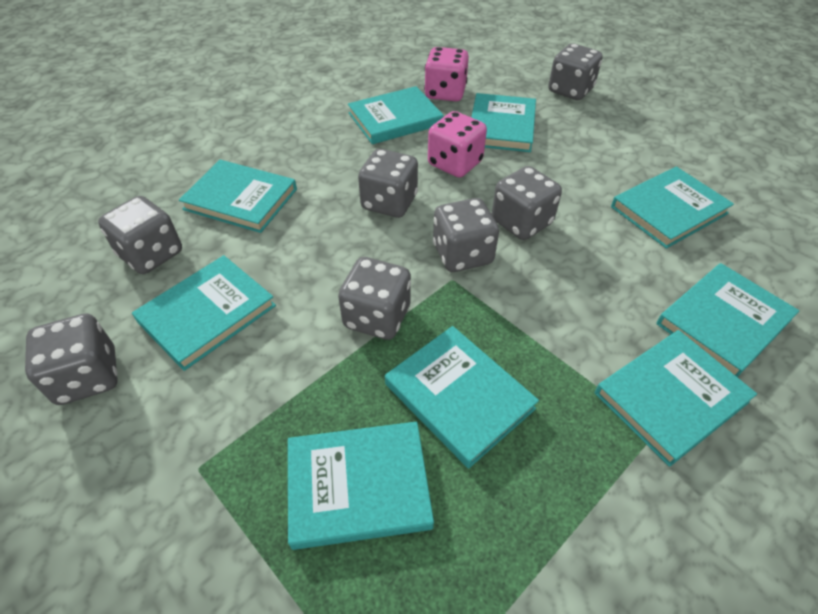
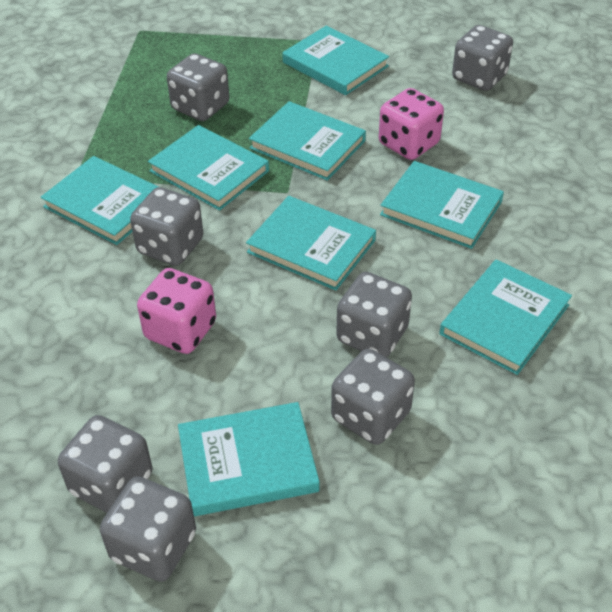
turquoise book: 9 -> 8

